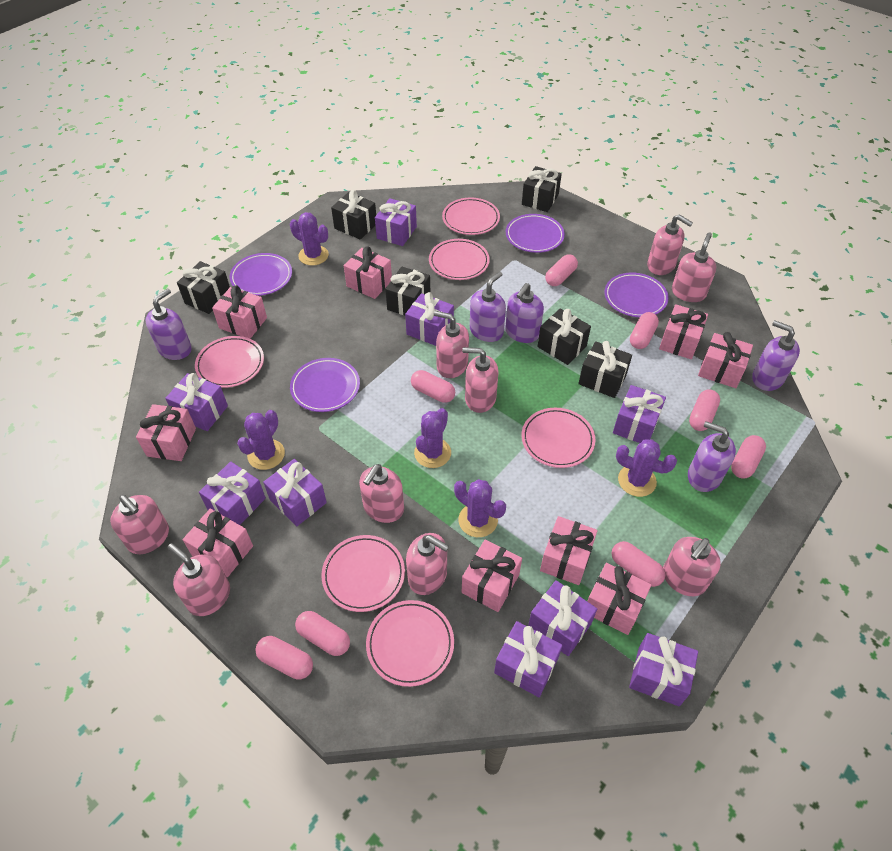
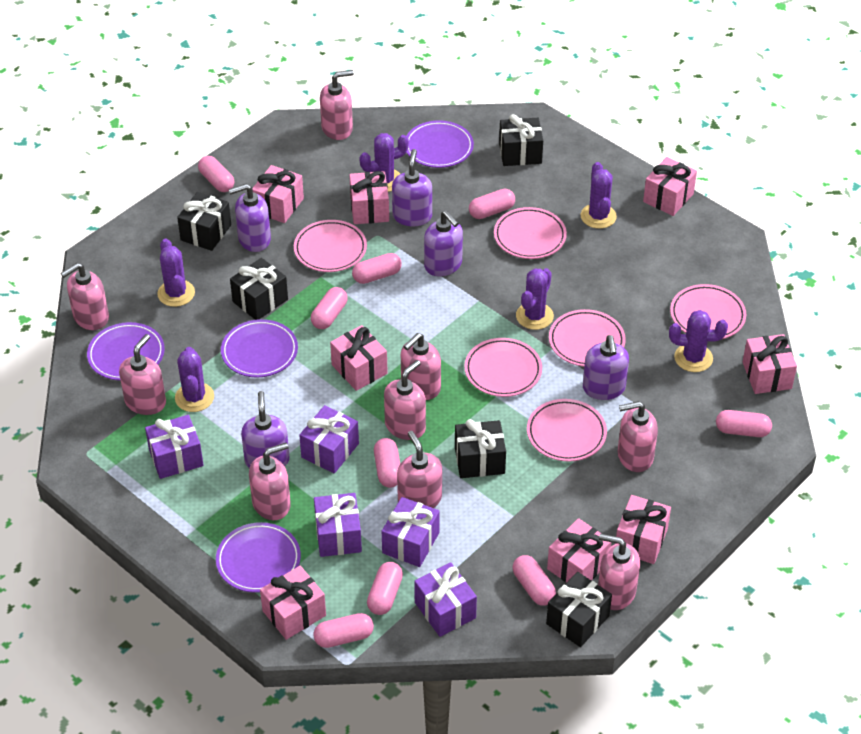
black gift: 6 -> 5
pink capsule: 8 -> 9
pink gift: 9 -> 8
purple cactus: 5 -> 6
purple gift: 9 -> 5

